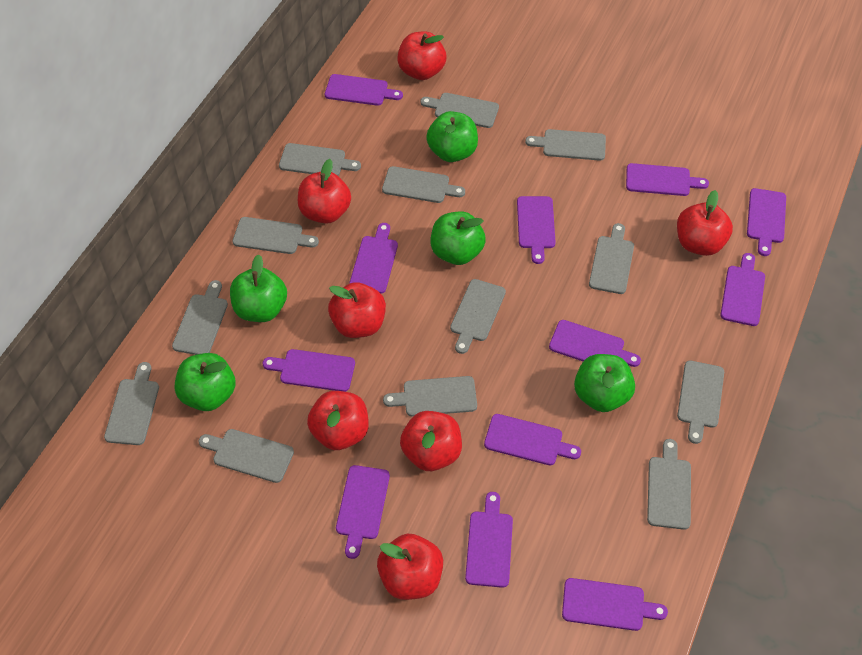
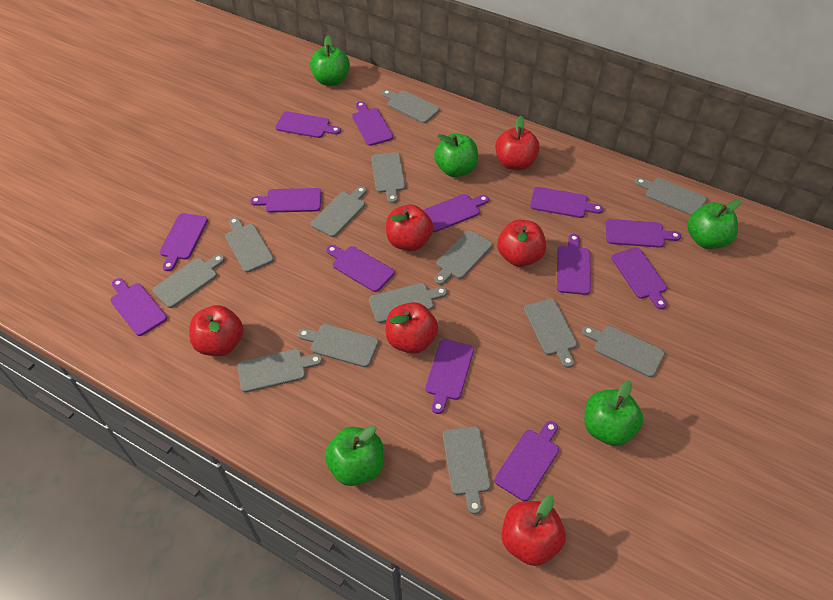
purple cutting board: 12 -> 13
red apple: 7 -> 6

